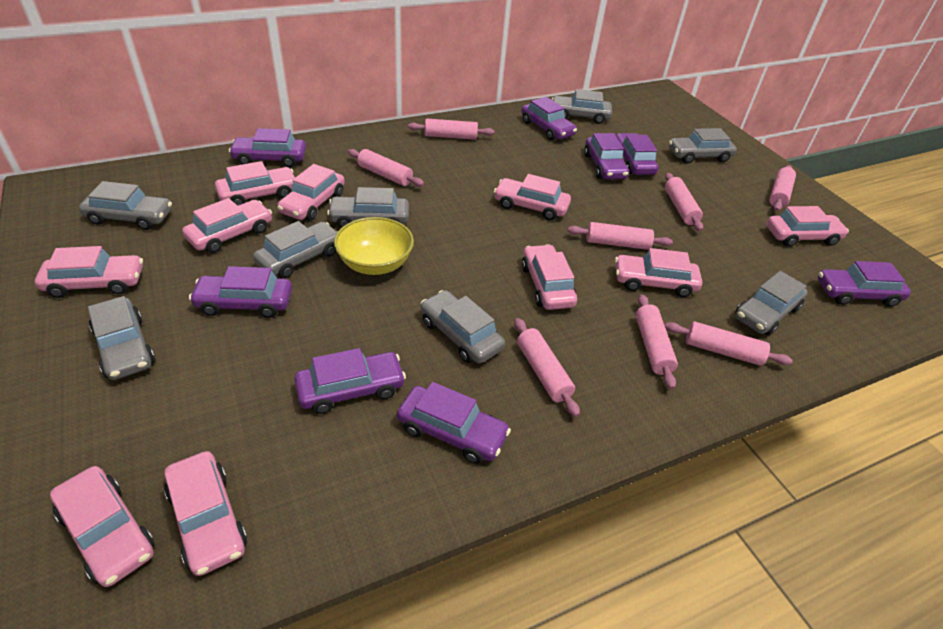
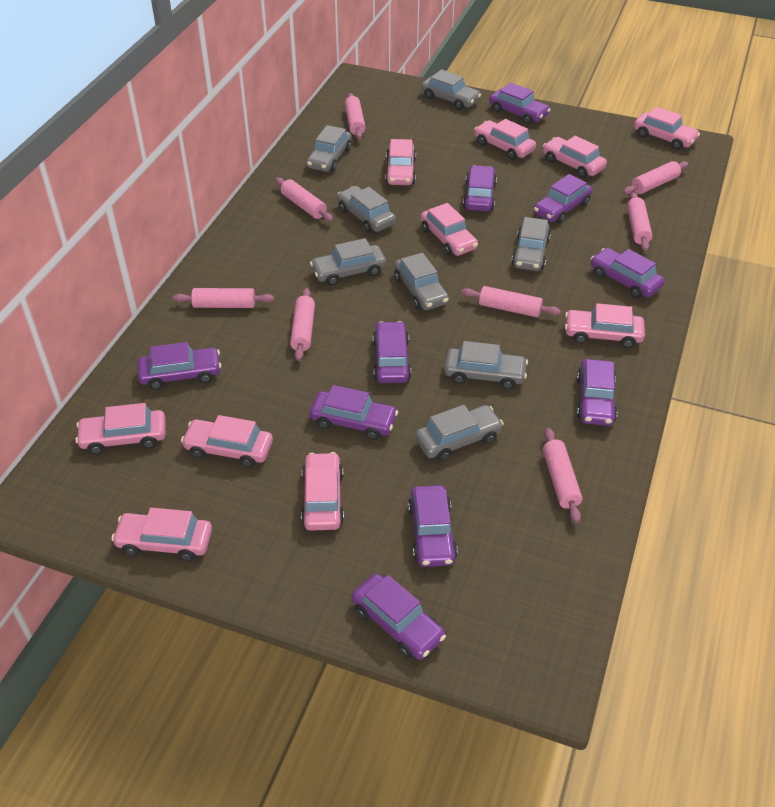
purple car: 8 -> 10
yellow bowl: 1 -> 0

